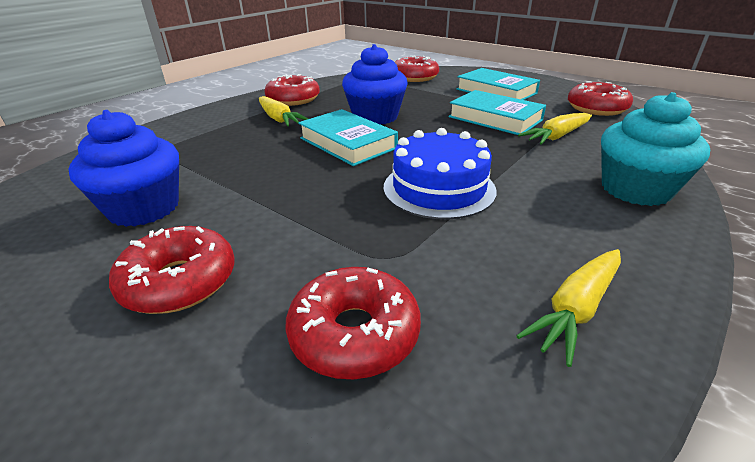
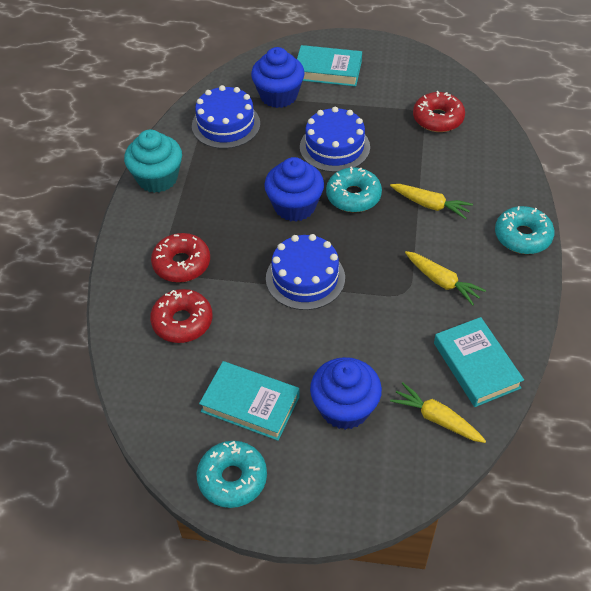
blue cake: 1 -> 3
blue cupcake: 2 -> 3
red donut: 5 -> 3
turquoise donut: 0 -> 3

